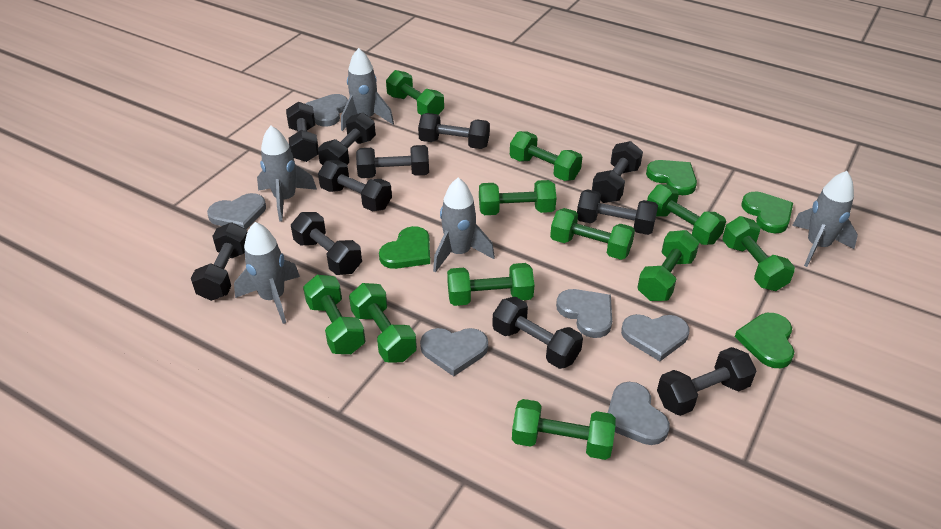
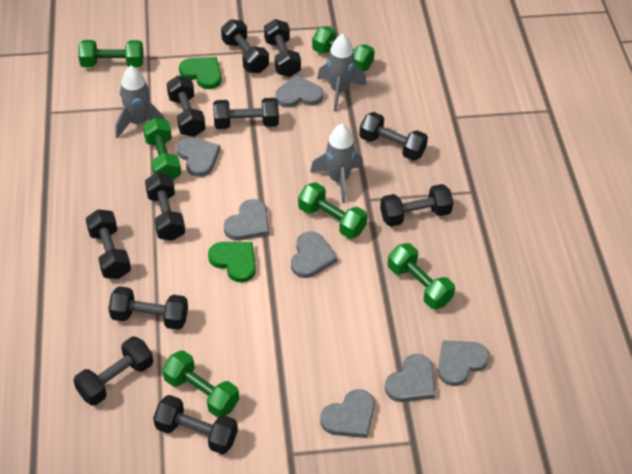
green dumbbell: 11 -> 6
green heart: 4 -> 2
grey heart: 6 -> 7
grey rocket: 5 -> 3

